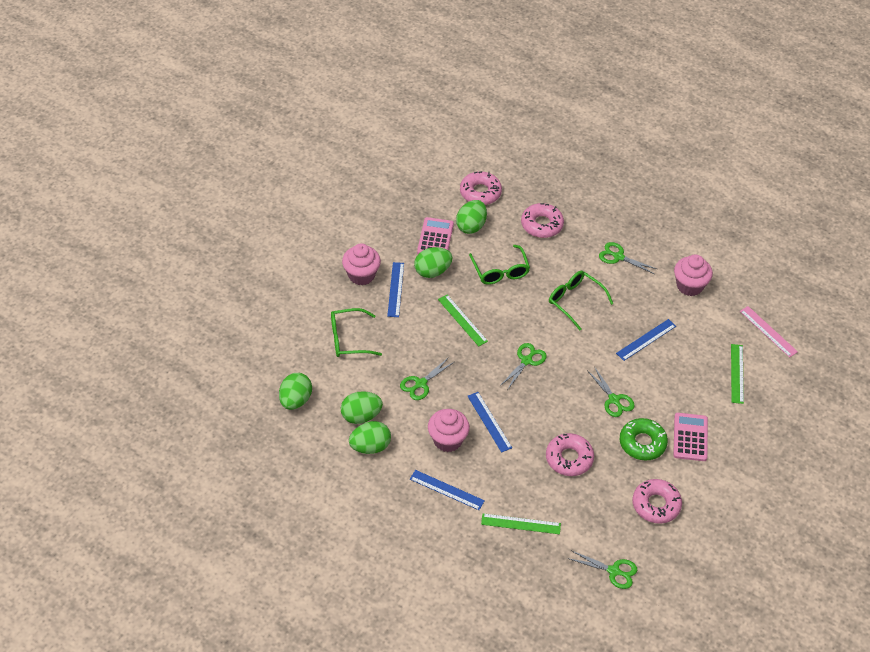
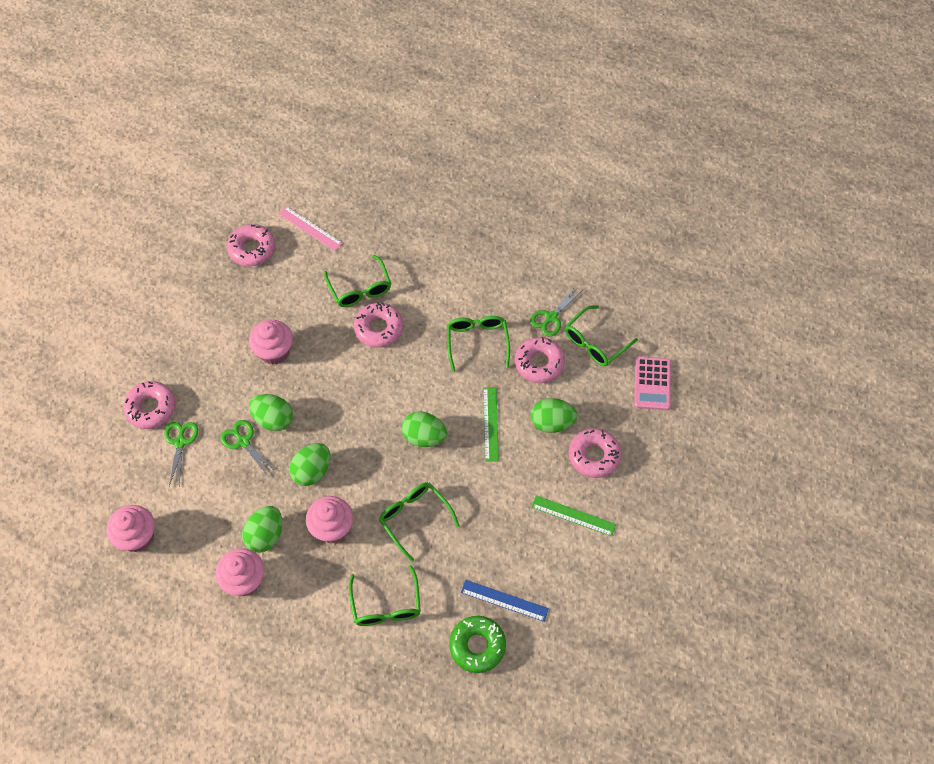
blue ruler: 4 -> 1
green glasses: 3 -> 5
green ruler: 3 -> 2
green scissors: 5 -> 3
pink calculator: 2 -> 1
pink cupcake: 3 -> 4
pink donut: 4 -> 5

